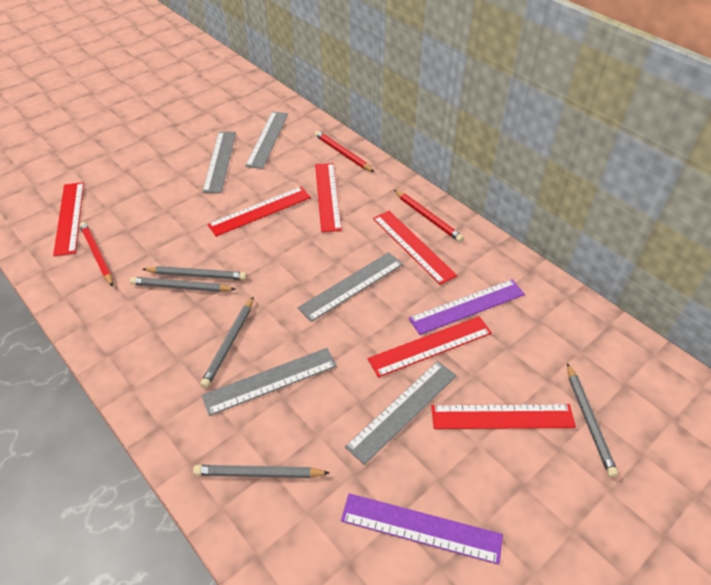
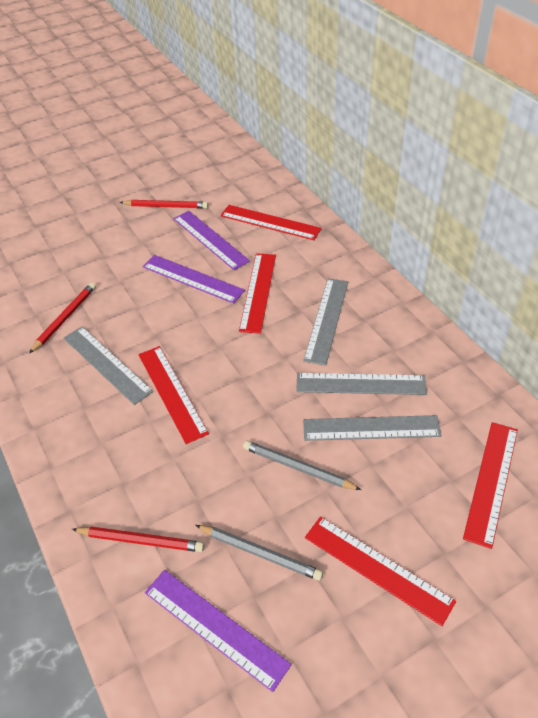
grey pencil: 5 -> 2
grey ruler: 5 -> 4
purple ruler: 2 -> 3
red ruler: 6 -> 5

